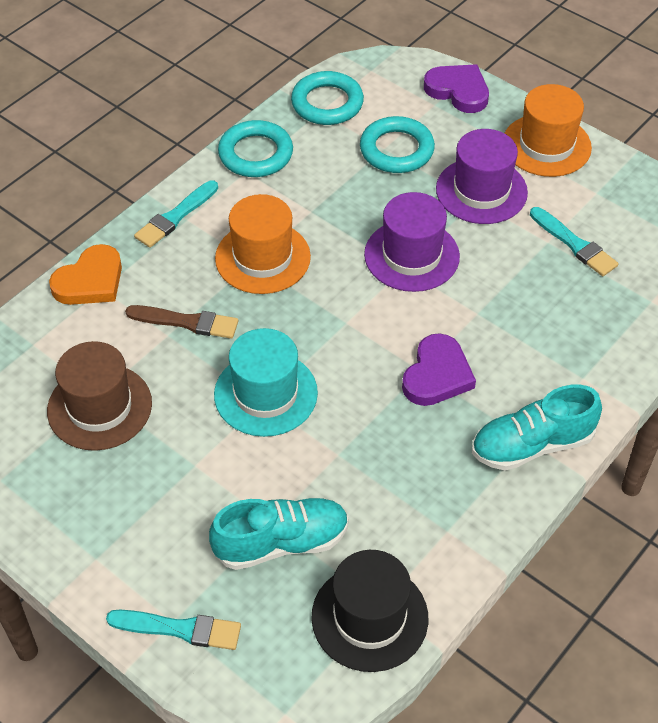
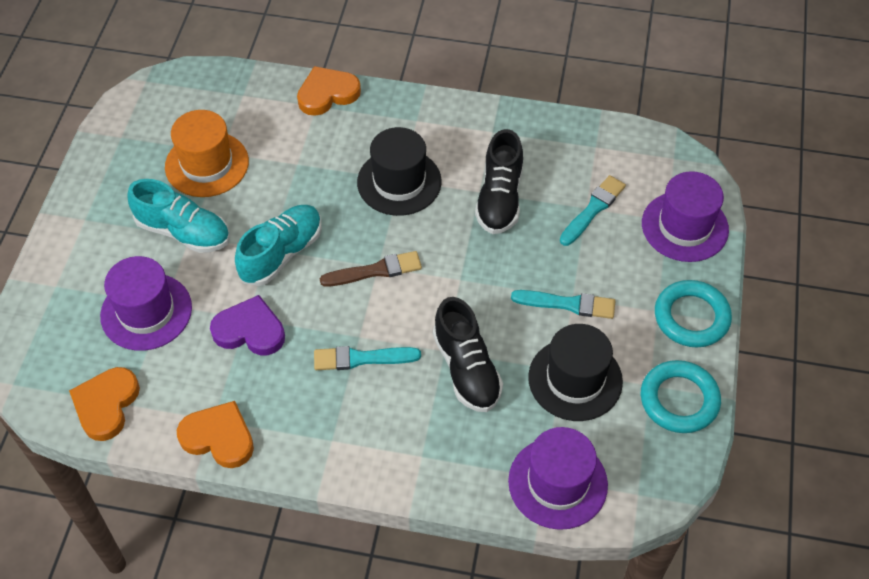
black hat: 1 -> 2
black shoe: 0 -> 2
brown hat: 1 -> 0
orange hat: 2 -> 1
orange heart: 1 -> 3
purple hat: 2 -> 3
purple heart: 2 -> 1
turquoise hat: 1 -> 0
turquoise ring: 3 -> 2

